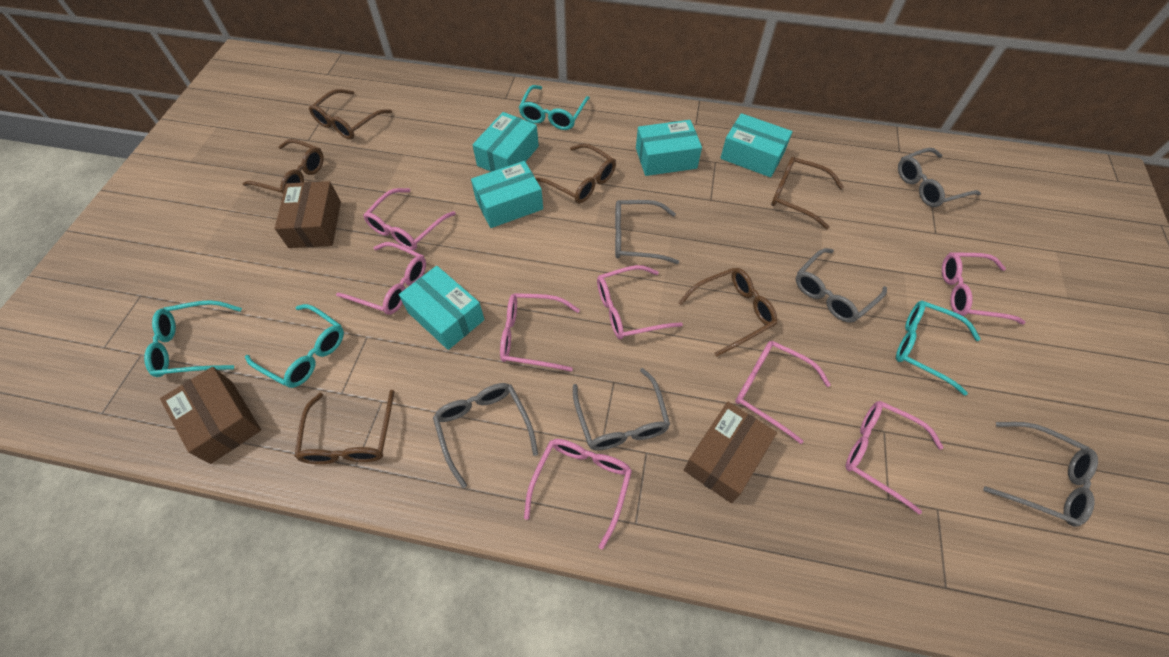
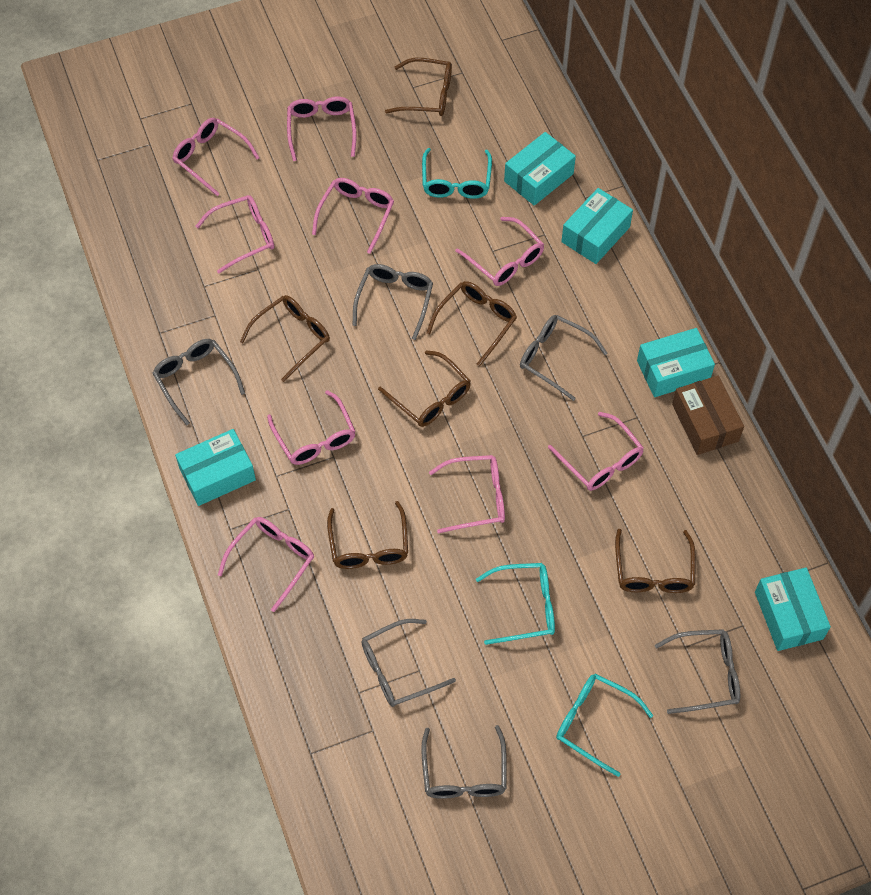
brown box: 3 -> 1
pink glasses: 8 -> 9
turquoise glasses: 4 -> 3

